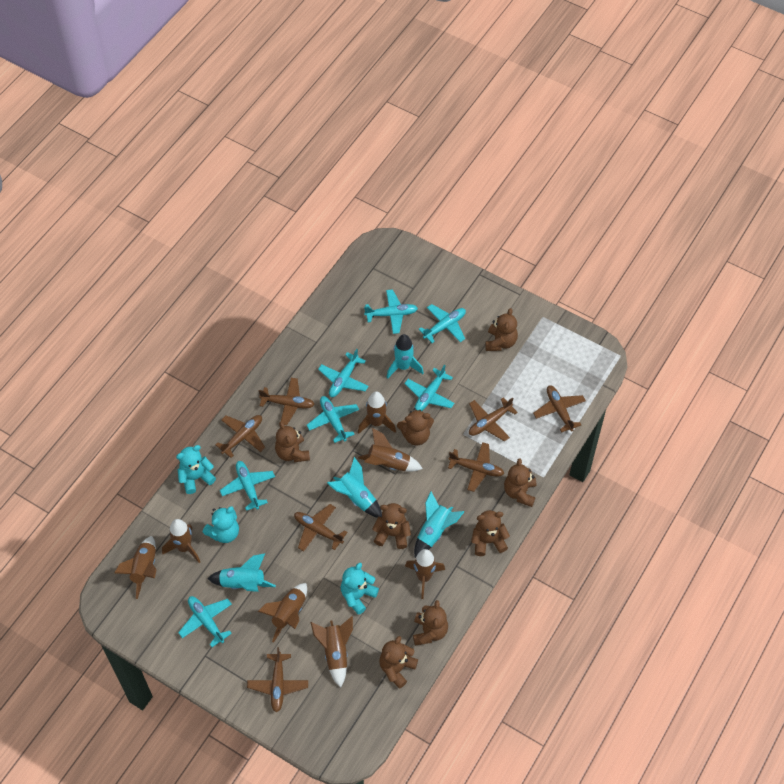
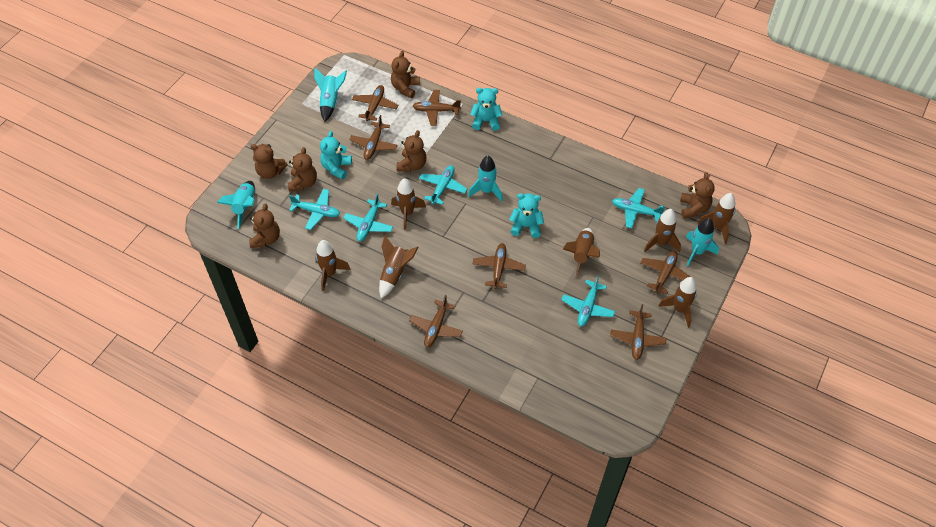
brown teddy bear: 8 -> 6
turquoise plane: 7 -> 5

